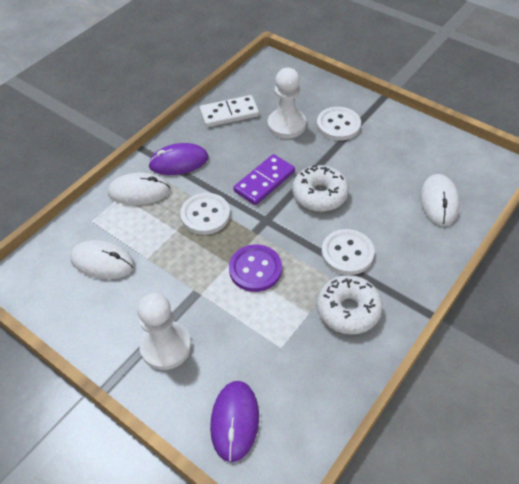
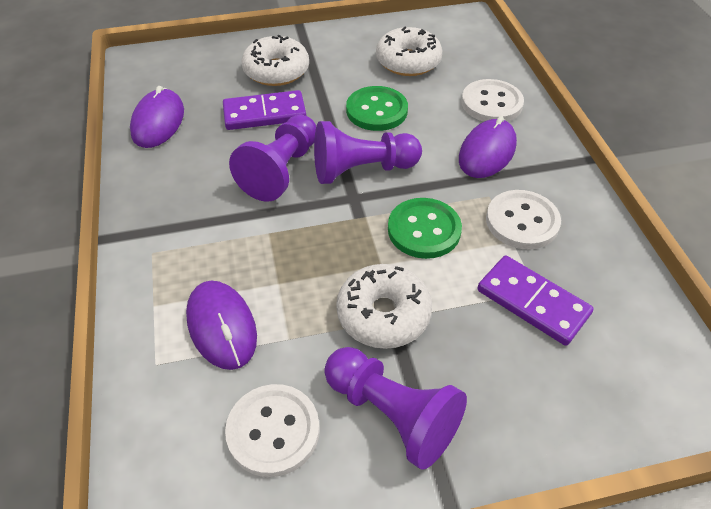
green button: 0 -> 2
purple button: 1 -> 0
purple domino: 1 -> 2
purple mouse: 2 -> 3
purple pawn: 0 -> 3
white domino: 1 -> 0
white donut: 2 -> 3
white mouse: 3 -> 0
white pawn: 2 -> 0

